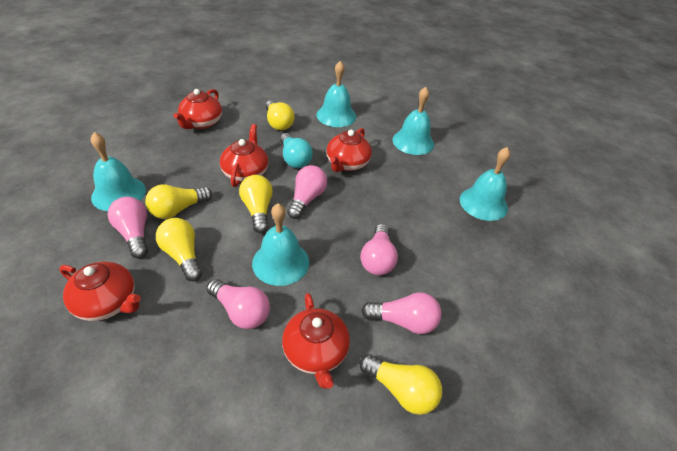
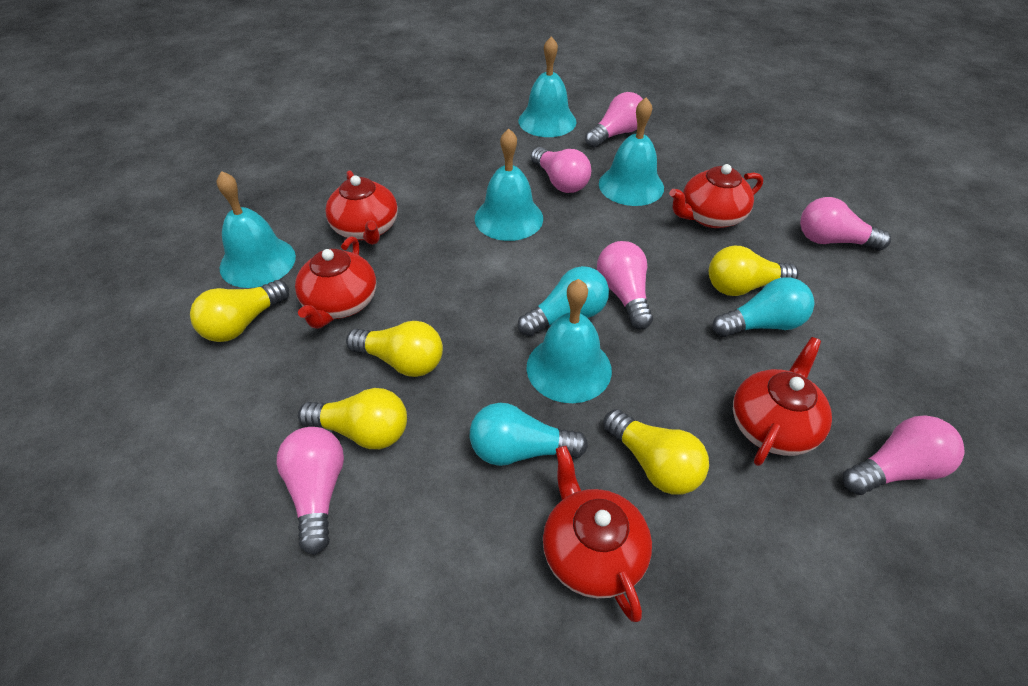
pink light bulb: 5 -> 6
turquoise light bulb: 1 -> 3

